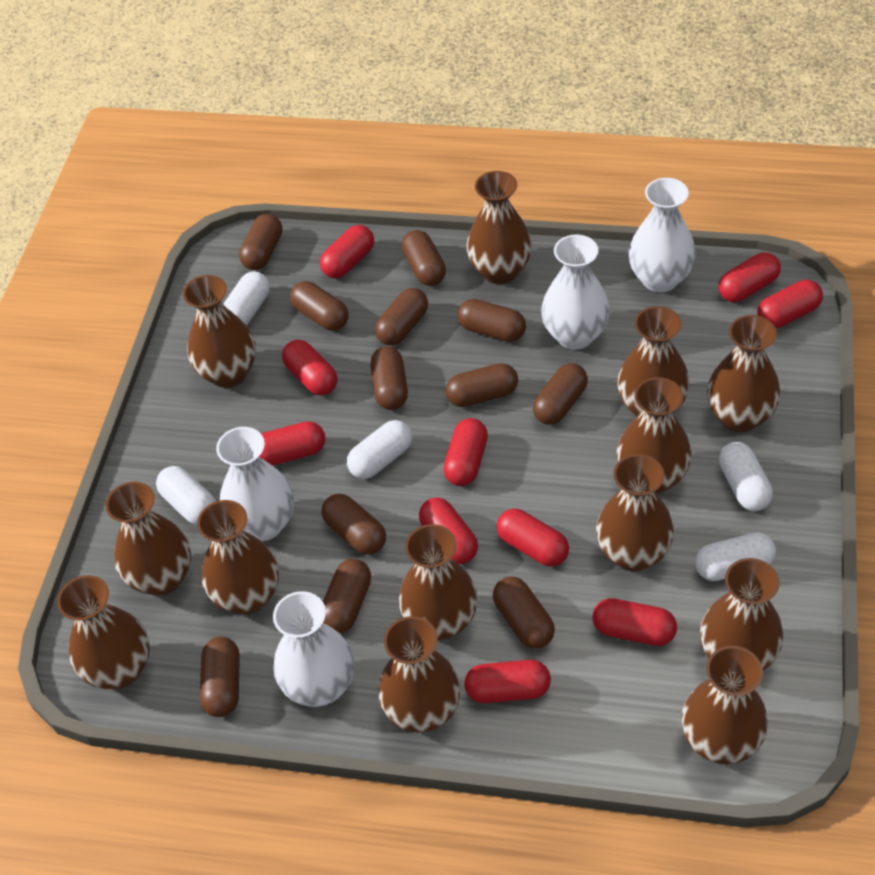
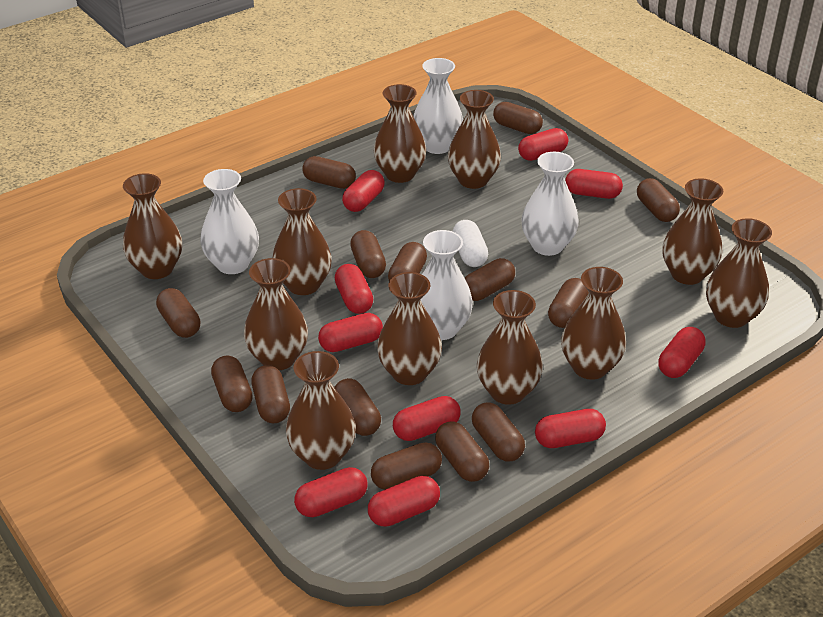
brown capsule: 12 -> 14
brown vase: 13 -> 11
white capsule: 5 -> 1

